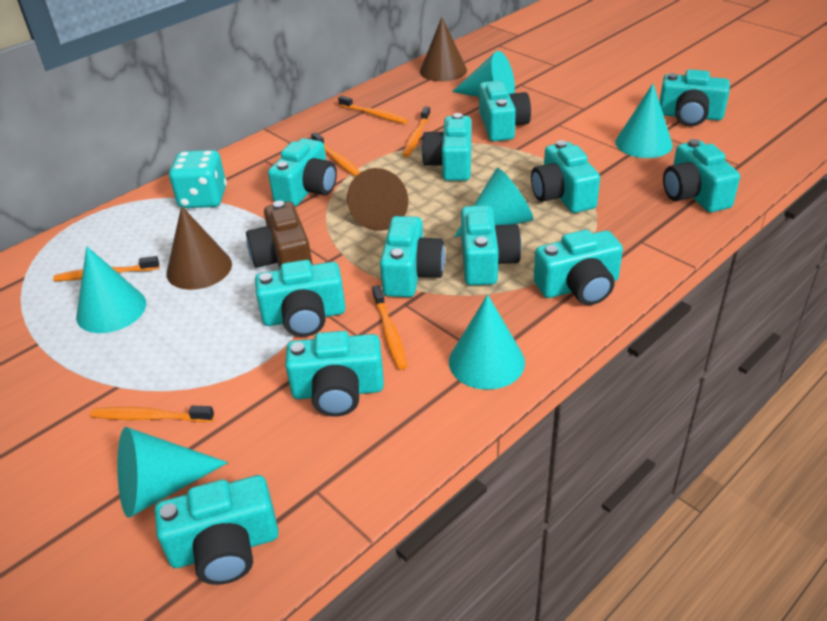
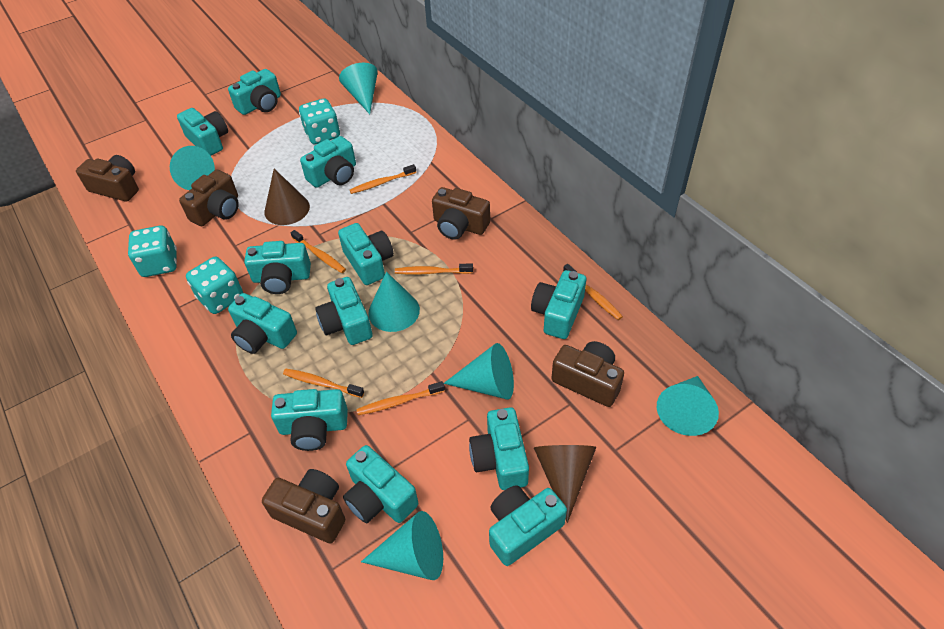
brown camera: 1 -> 5
brown cone: 3 -> 2
turquoise dice: 1 -> 3

